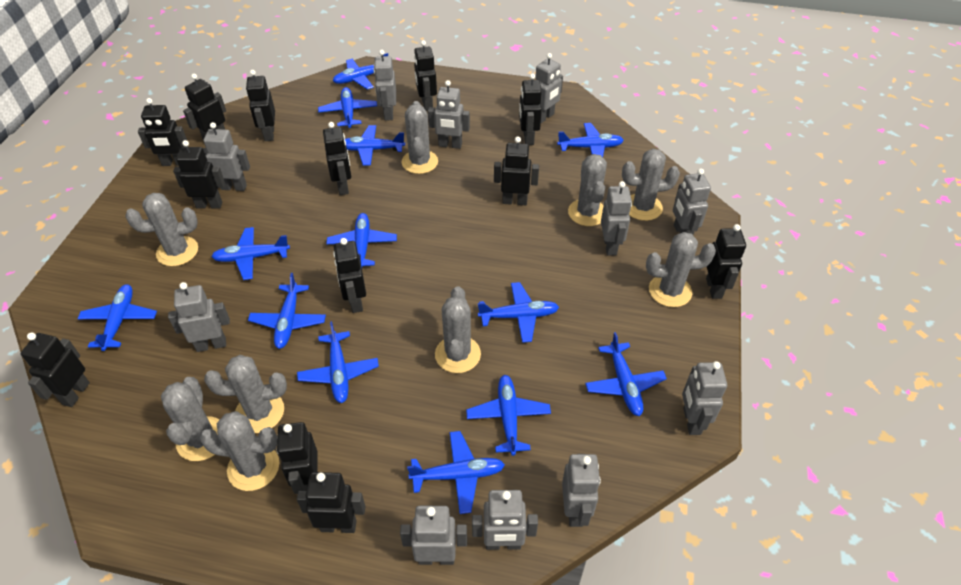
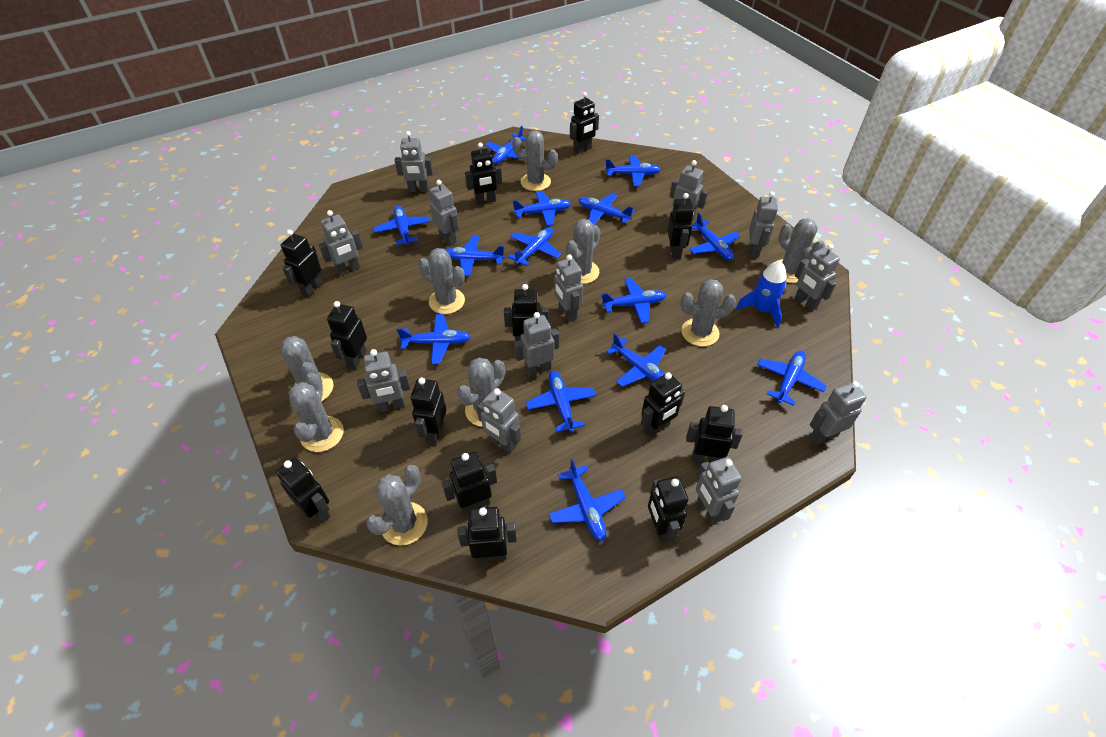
blue plane: 13 -> 14
blue rocket: 0 -> 1
grey robot: 11 -> 12

